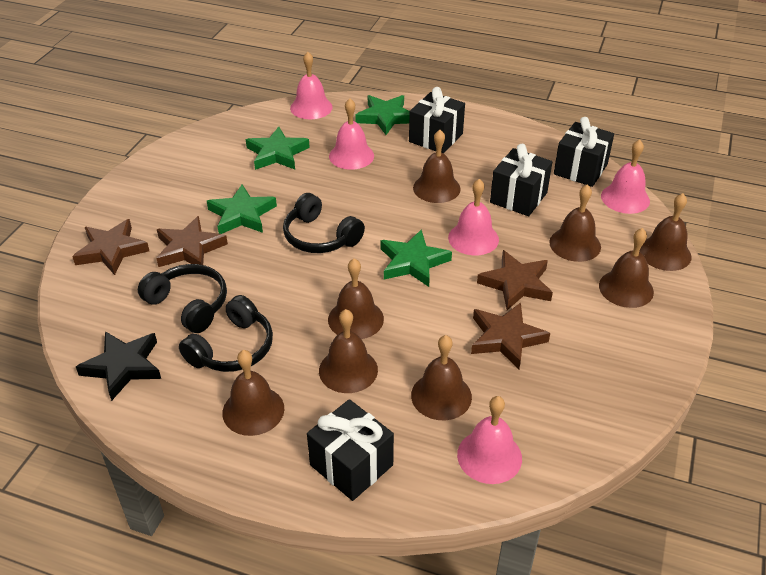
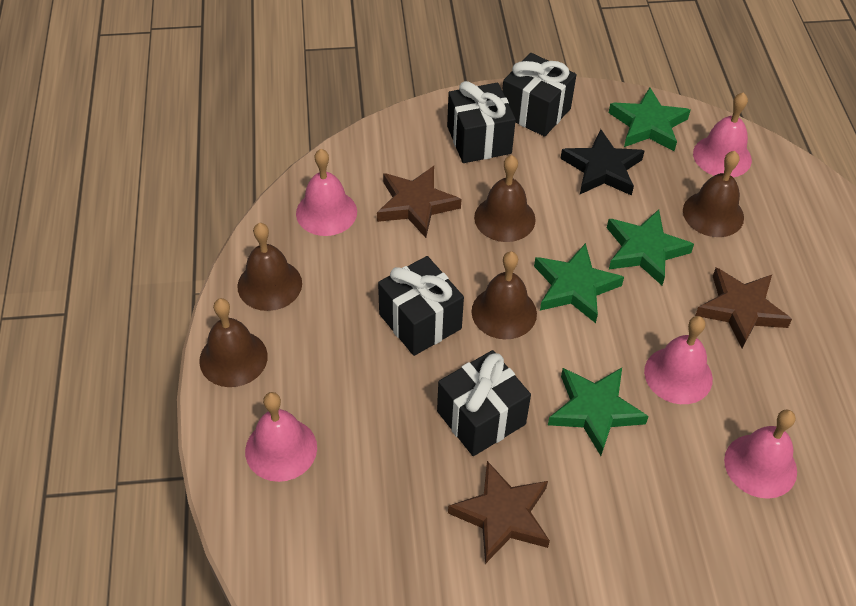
black headphones: 3 -> 0
brown bell: 8 -> 5
brown star: 4 -> 3

